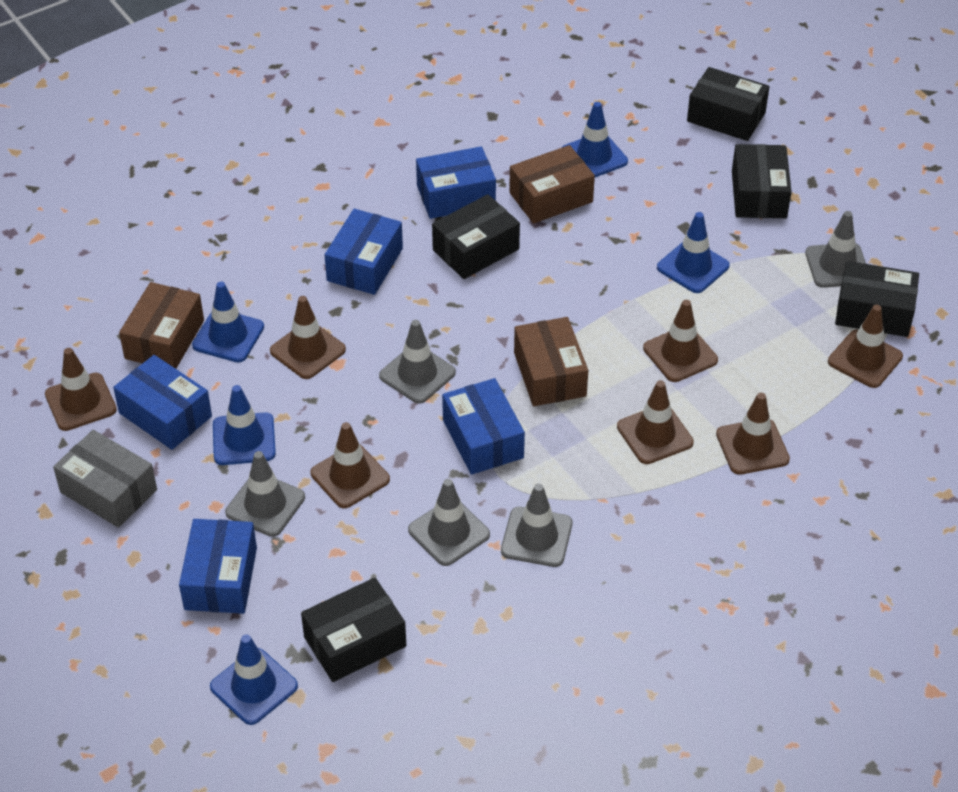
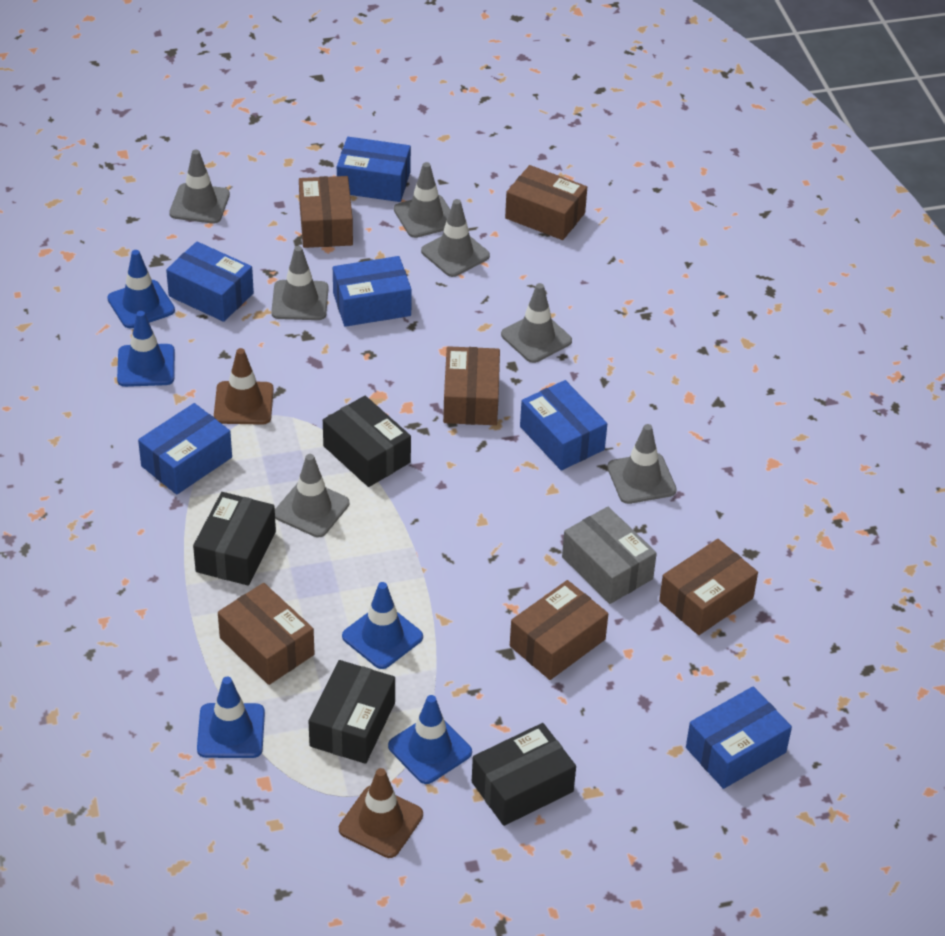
black box: 5 -> 4
blue box: 5 -> 6
brown box: 3 -> 6
brown traffic cone: 7 -> 2
grey traffic cone: 5 -> 7

